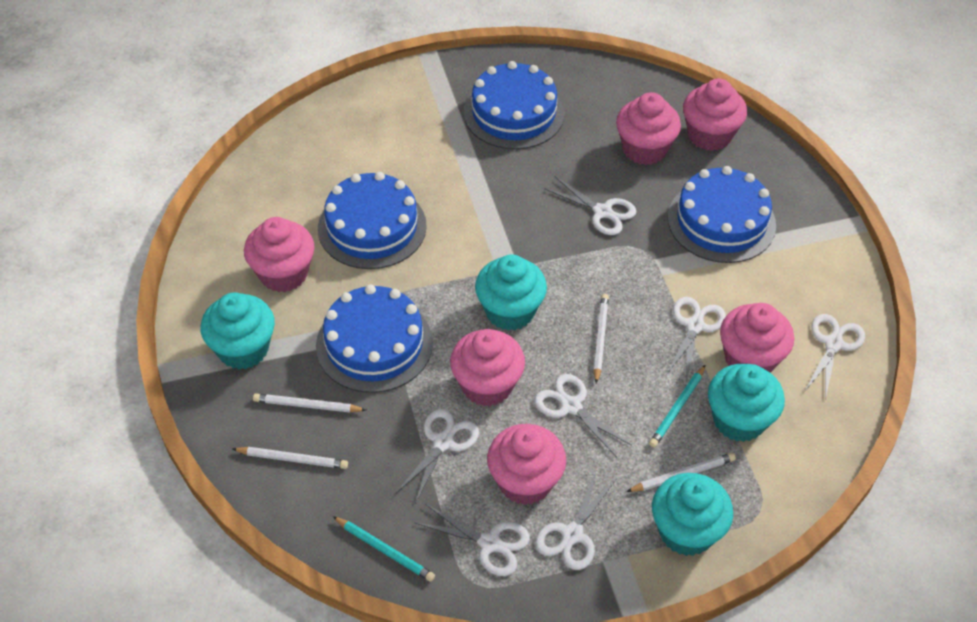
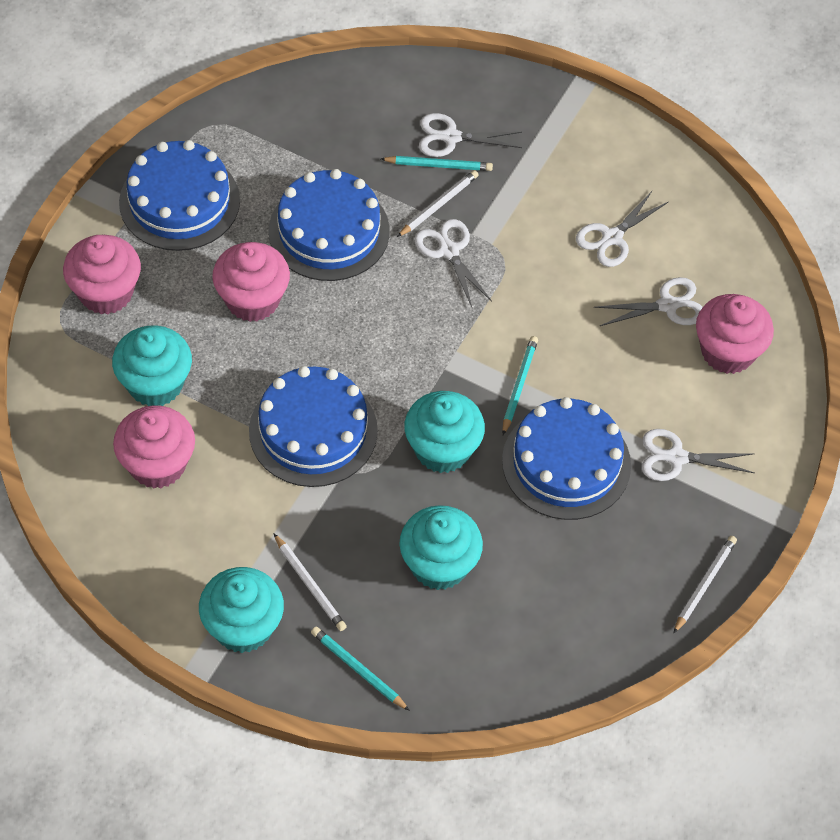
pink cupcake: 6 -> 4
turquoise pencil: 2 -> 3
white pencil: 4 -> 3
white scissors: 7 -> 5

